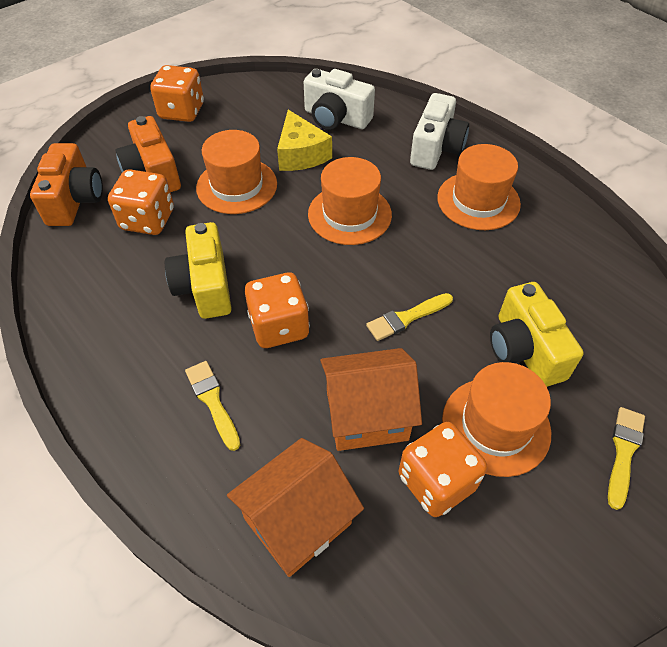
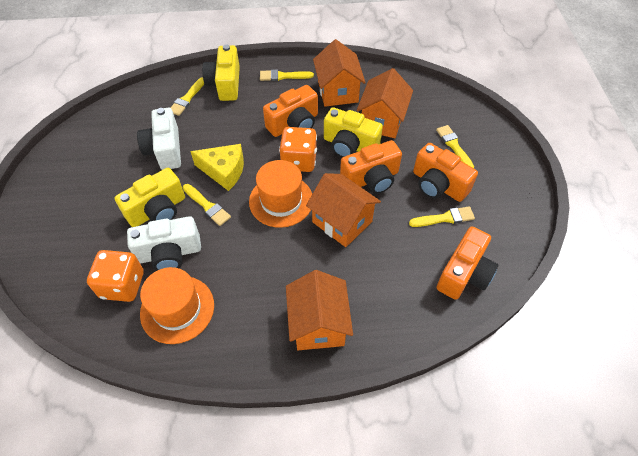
orange camera: 2 -> 4
orange dice: 4 -> 2
orange hat: 4 -> 2
orange house: 2 -> 4
yellow brush: 3 -> 5
yellow camera: 2 -> 3

